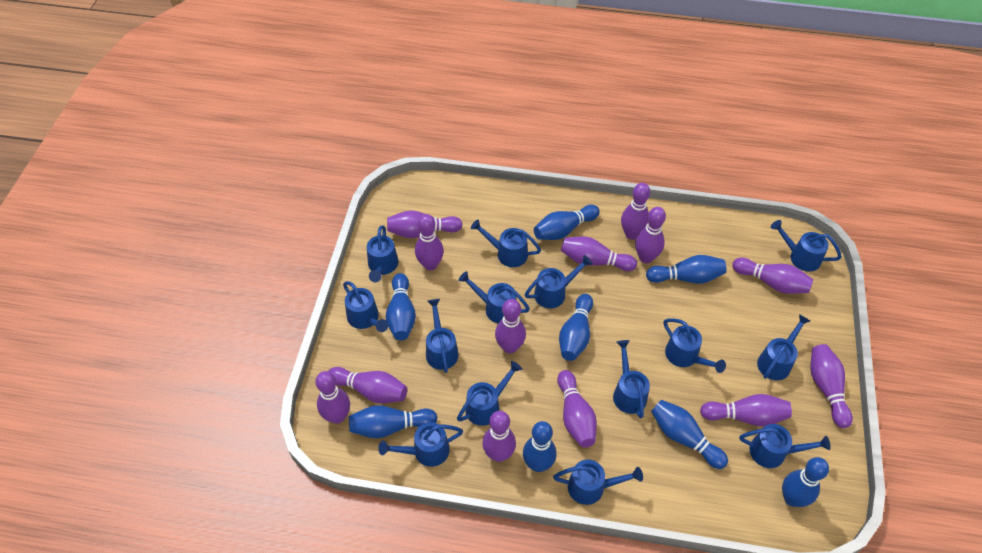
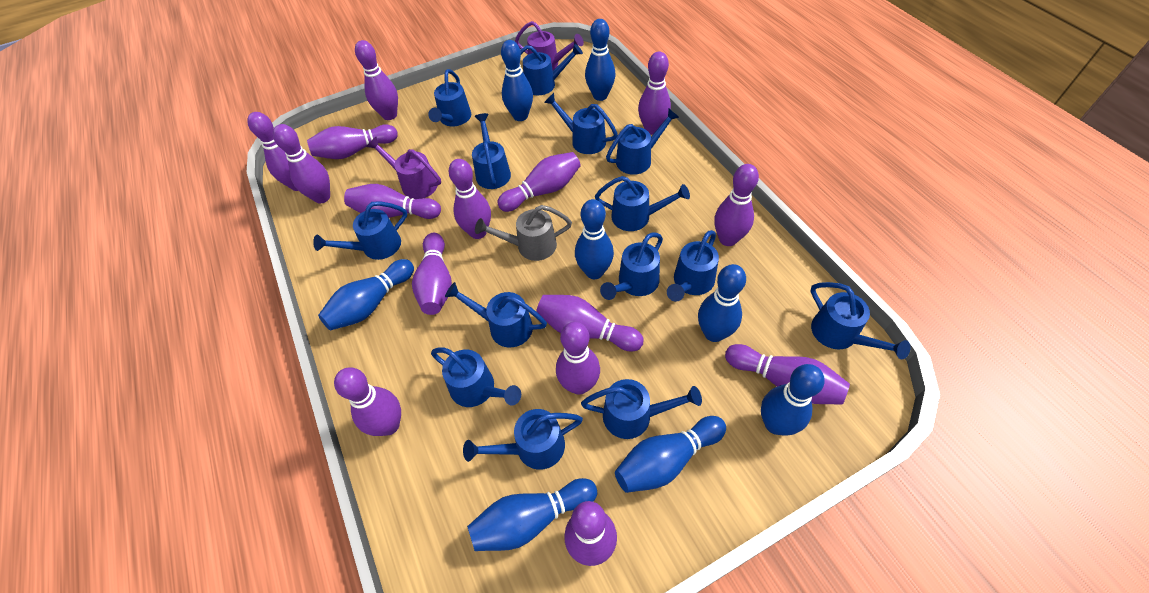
grey watering can: 0 -> 1
purple bowling pin: 13 -> 15
purple watering can: 0 -> 2

